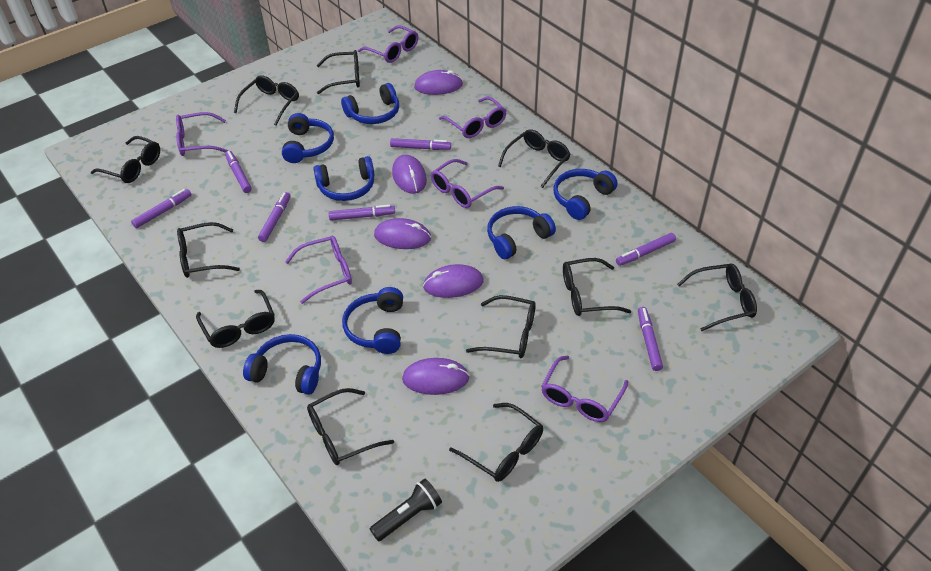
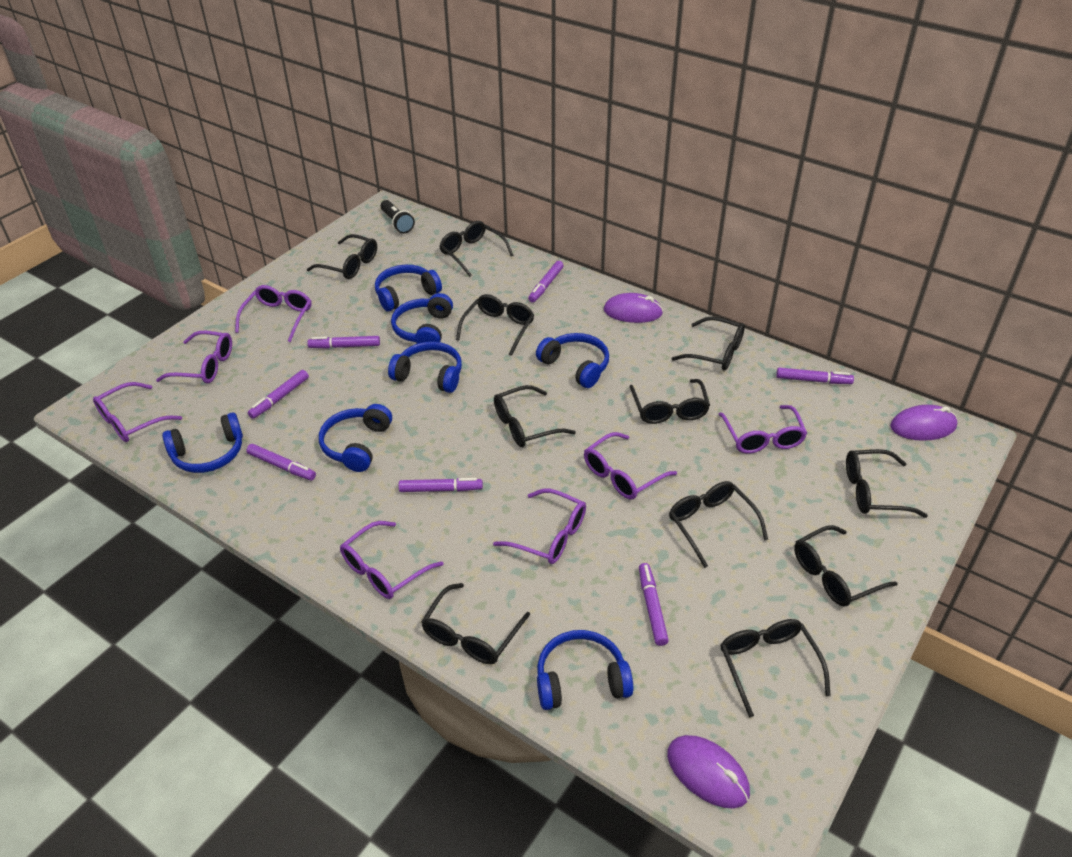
purple glasses: 6 -> 7
purple mouse: 5 -> 3

